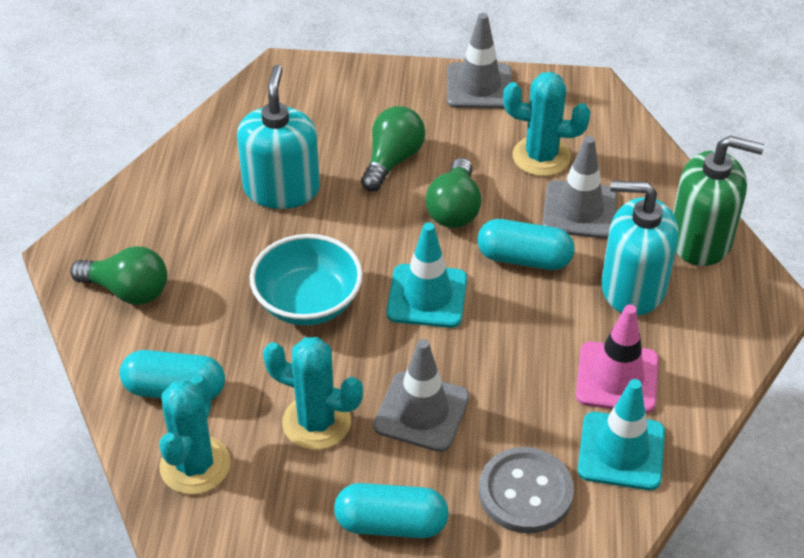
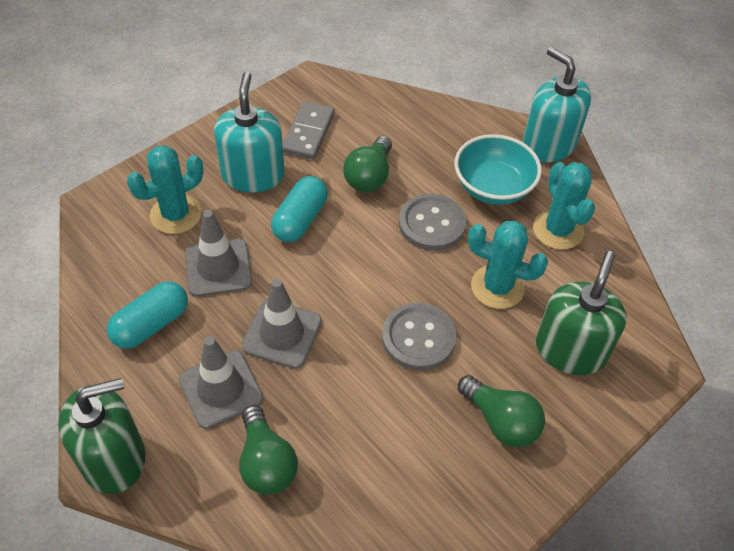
green soap dispenser: 1 -> 2
grey button: 1 -> 2
grey domino: 0 -> 1
pink traffic cone: 1 -> 0
turquoise capsule: 3 -> 2
turquoise traffic cone: 2 -> 0

